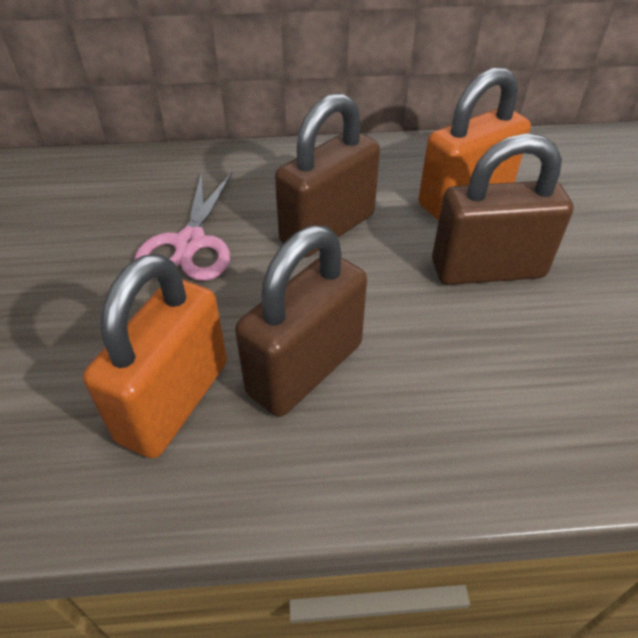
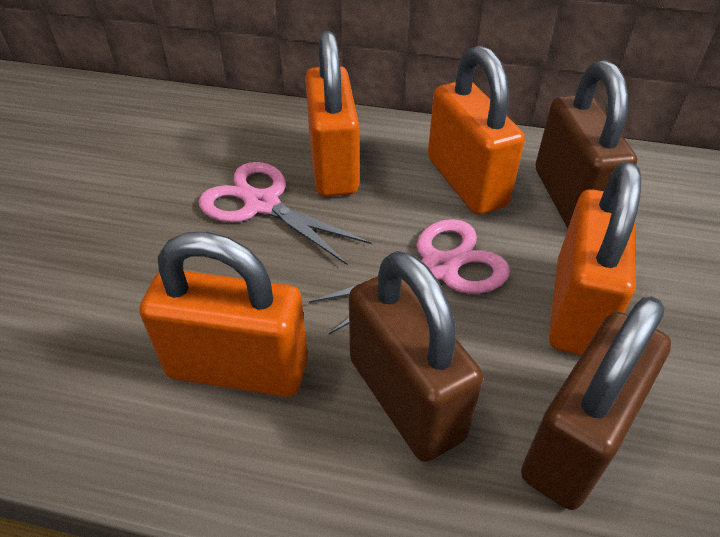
orange padlock: 2 -> 4
pink scissors: 1 -> 2

